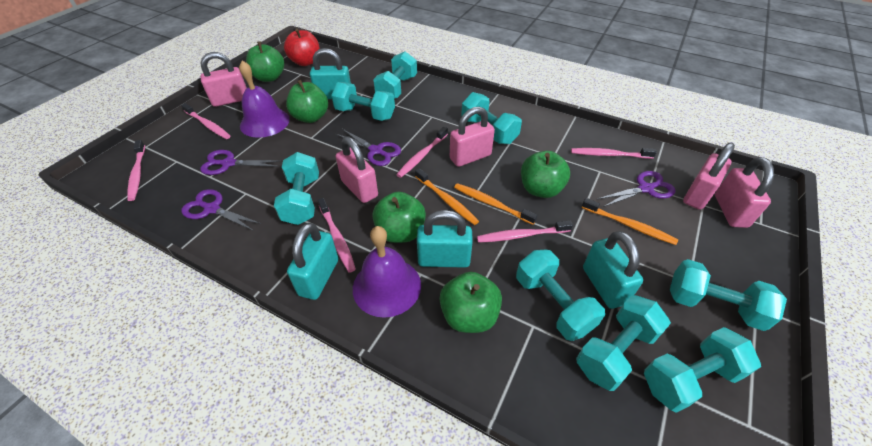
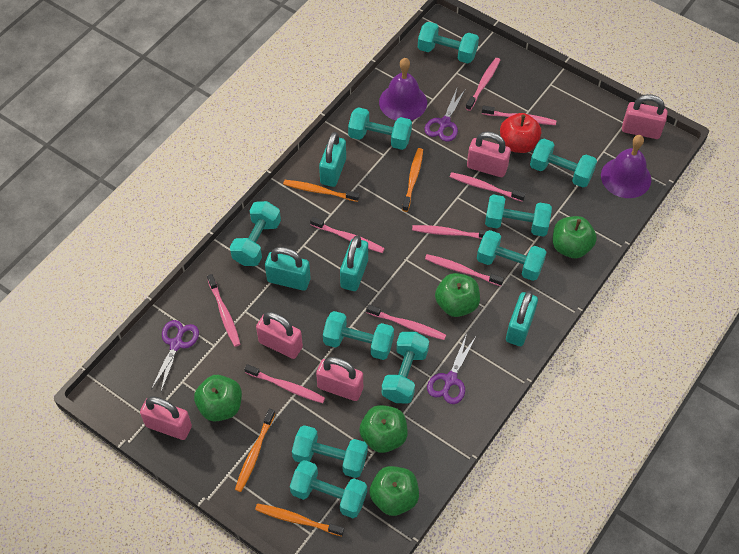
orange toothbrush: 3 -> 4
pink toothbrush: 6 -> 9
purple scissors: 4 -> 3
turquoise dumbbell: 8 -> 10

